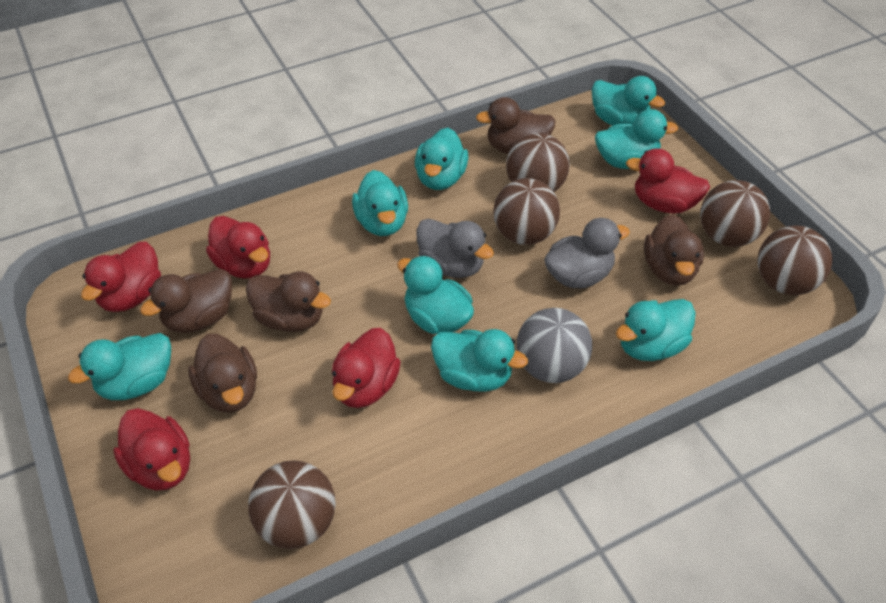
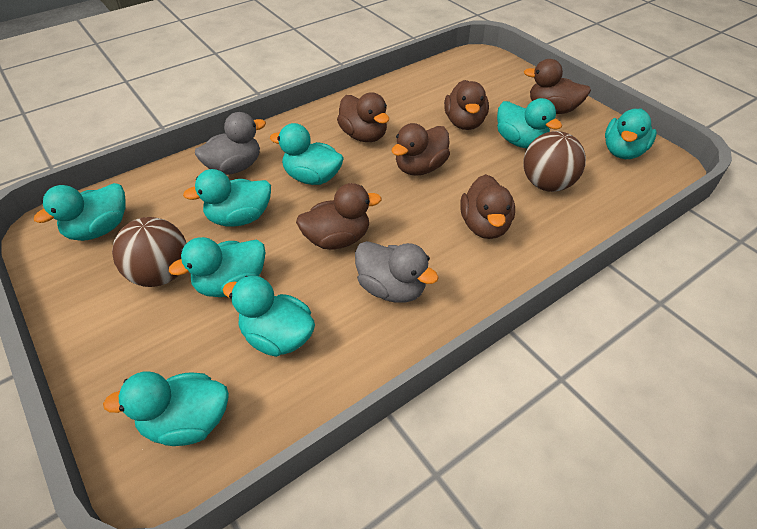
brown ball: 5 -> 2
brown duck: 5 -> 6
grey ball: 1 -> 0
red duck: 5 -> 0

